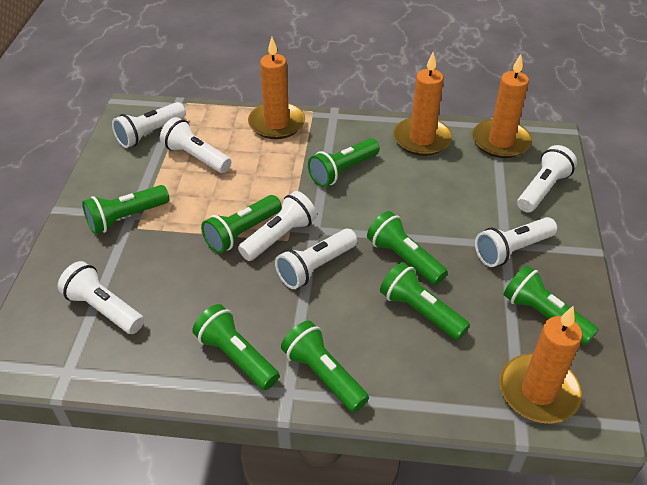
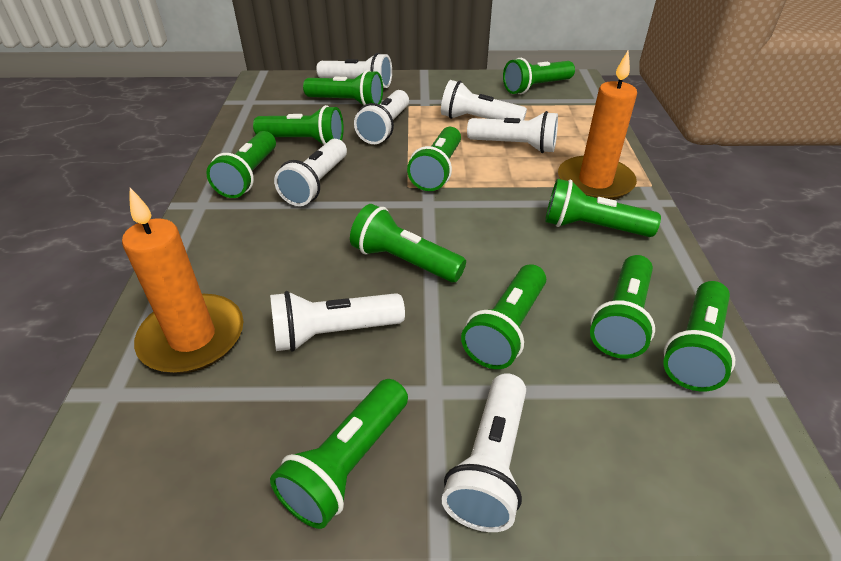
green flashlight: 8 -> 11
orange candle: 4 -> 2

